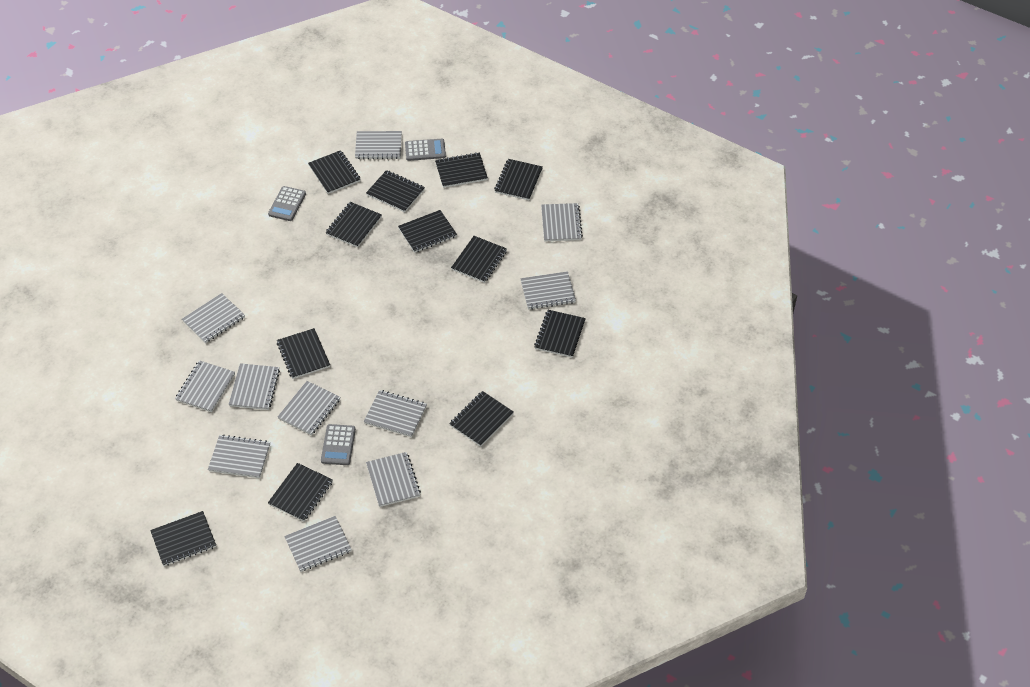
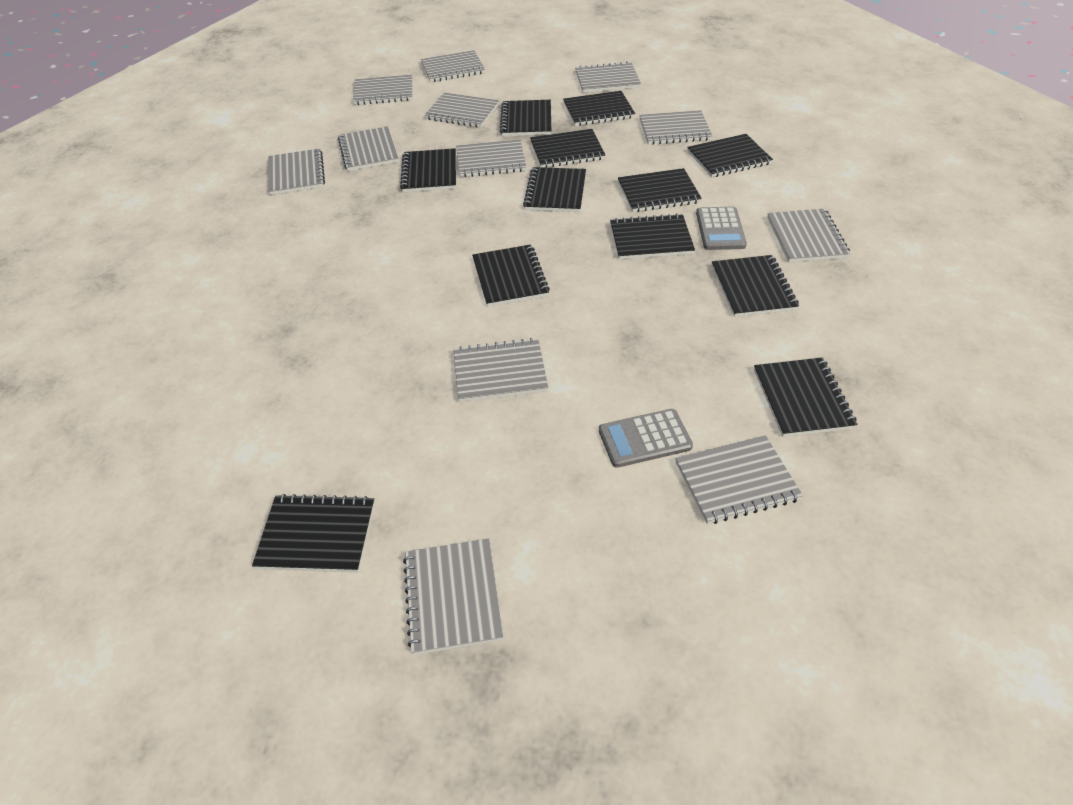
grey calculator: 3 -> 2
grey notebook: 11 -> 12

